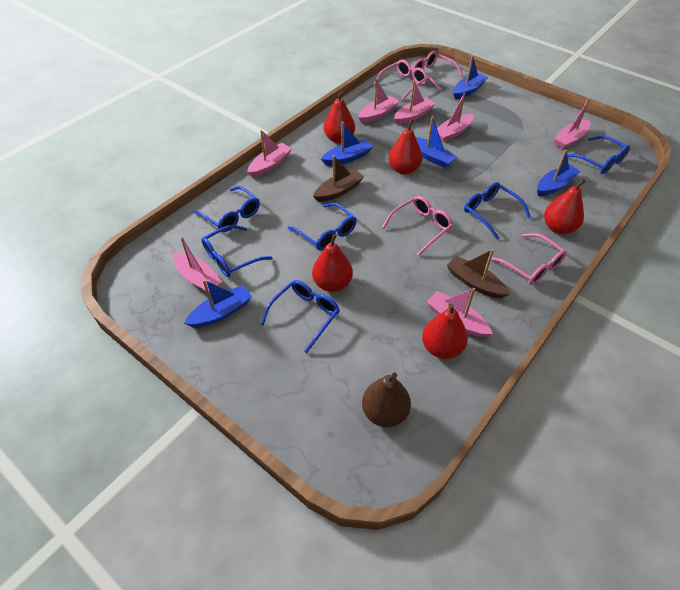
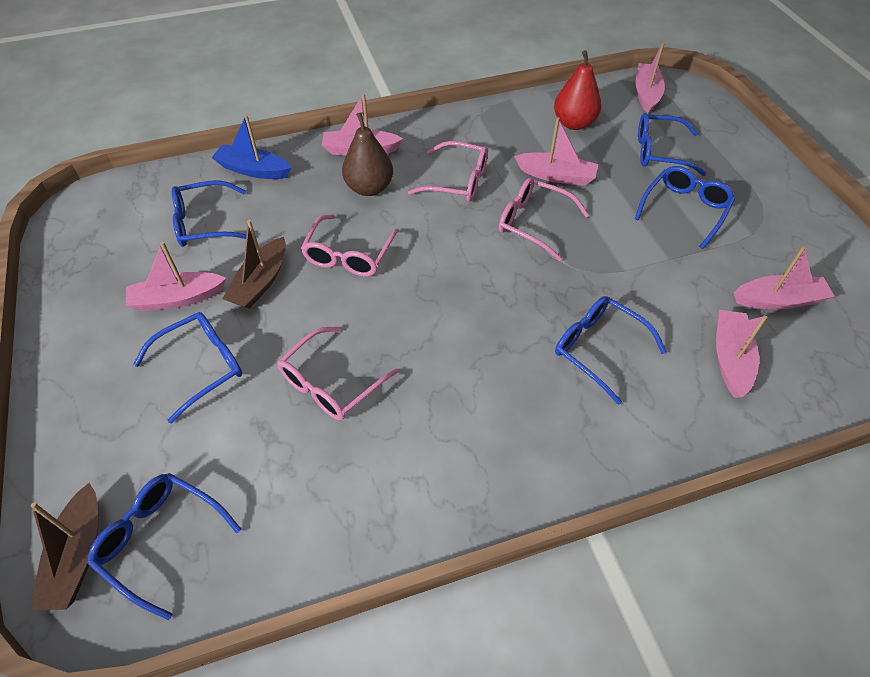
blue boat: 5 -> 1
pink boat: 7 -> 6
red pear: 5 -> 1

